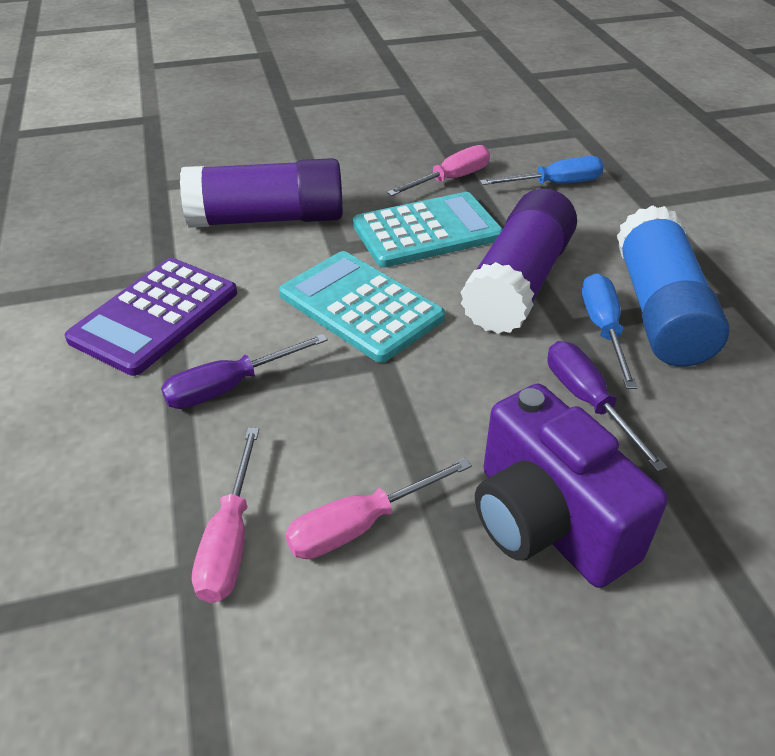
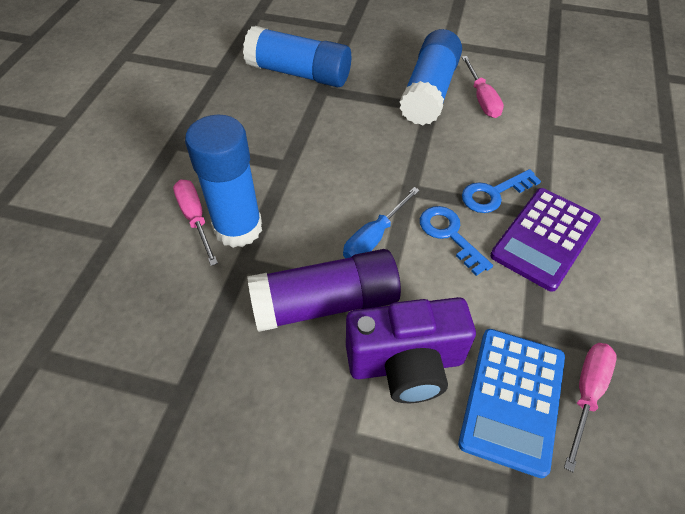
blue calculator: 0 -> 1
blue glue stick: 1 -> 3
blue key: 0 -> 2
blue screwdriver: 2 -> 1
purple glue stick: 2 -> 1
purple screwdriver: 2 -> 0
turquoise calculator: 2 -> 0

